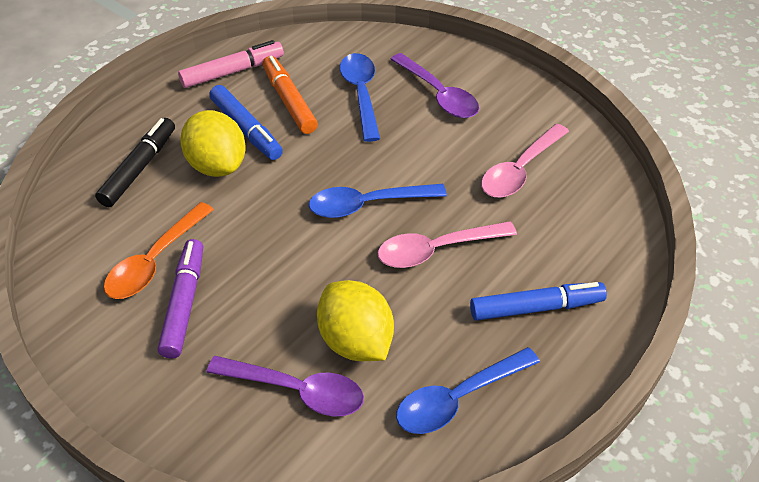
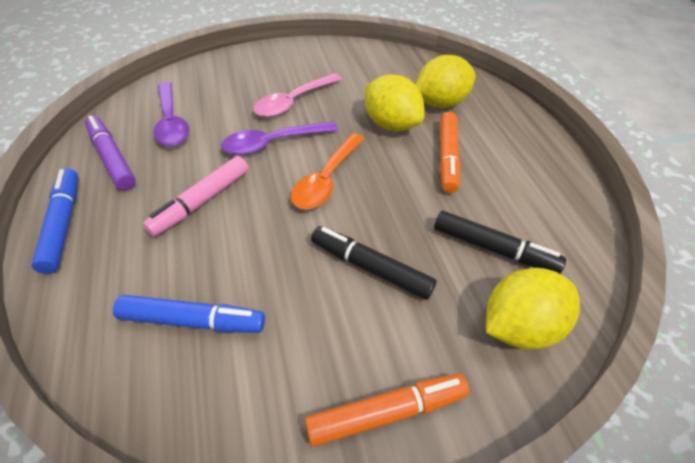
black marker: 1 -> 2
blue spoon: 3 -> 0
orange marker: 1 -> 2
pink spoon: 2 -> 1
yellow lemon: 2 -> 3

